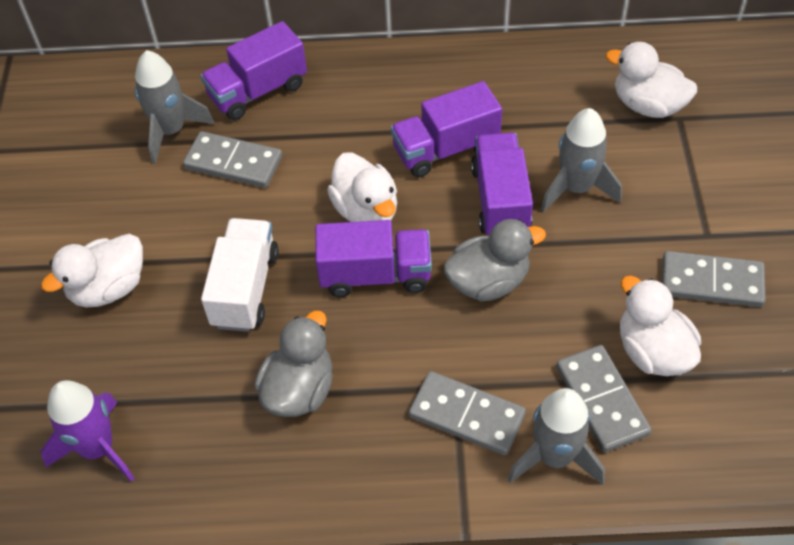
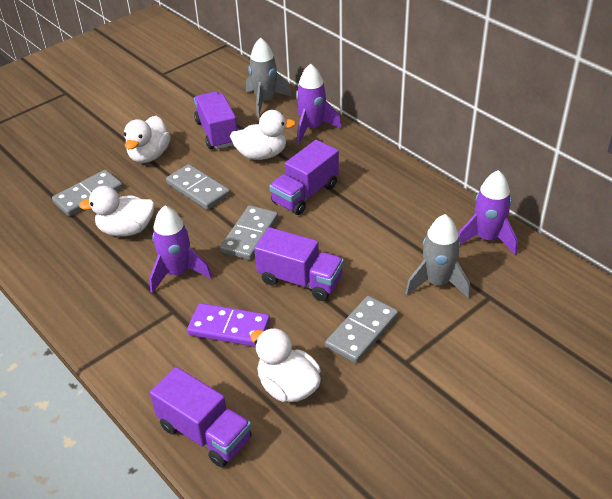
grey duck: 2 -> 0
grey rocket: 3 -> 2
purple domino: 0 -> 1
purple rocket: 1 -> 3
white truck: 1 -> 0

